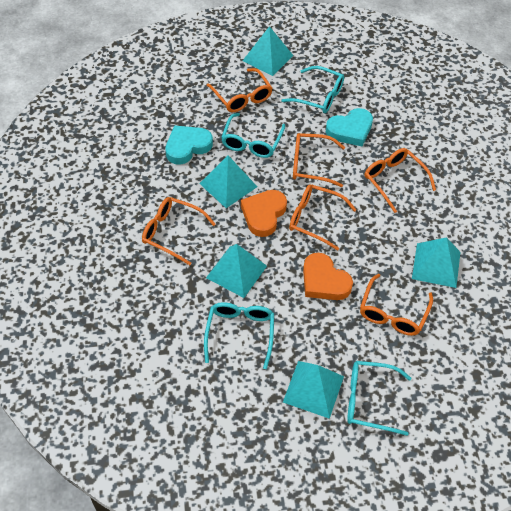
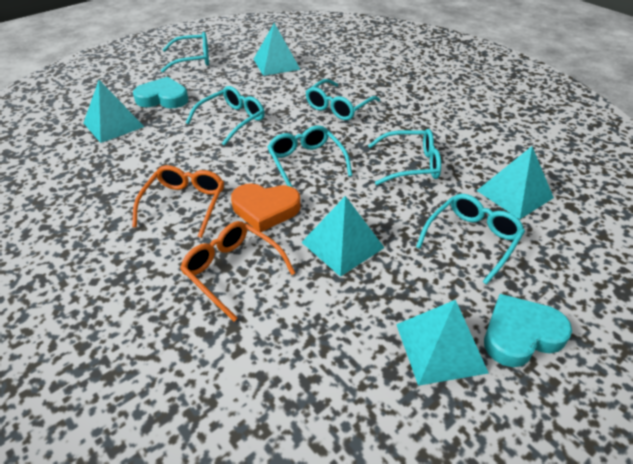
orange glasses: 6 -> 2
orange heart: 2 -> 1
turquoise glasses: 4 -> 6

